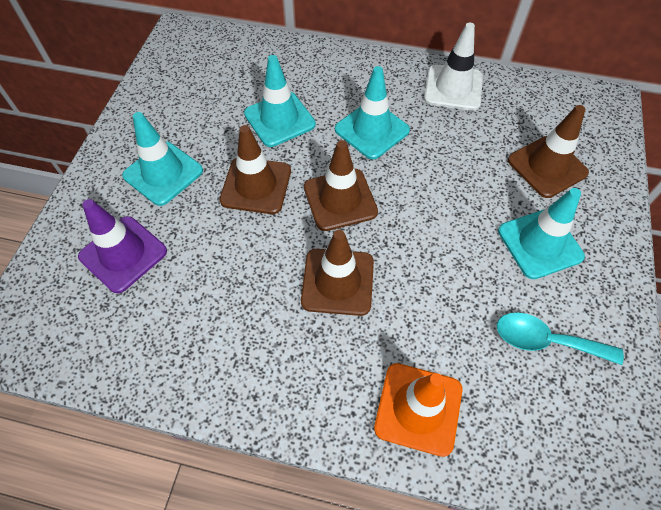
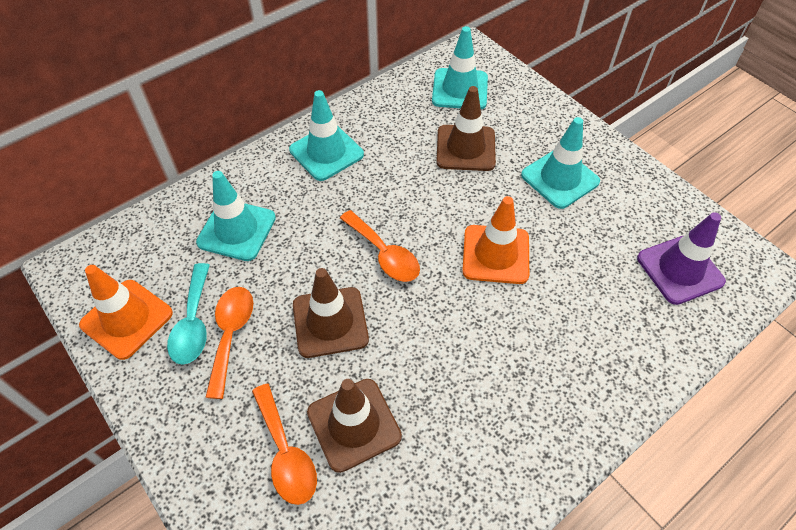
brown traffic cone: 4 -> 3
orange spoon: 0 -> 3
orange traffic cone: 1 -> 2
white traffic cone: 1 -> 0

